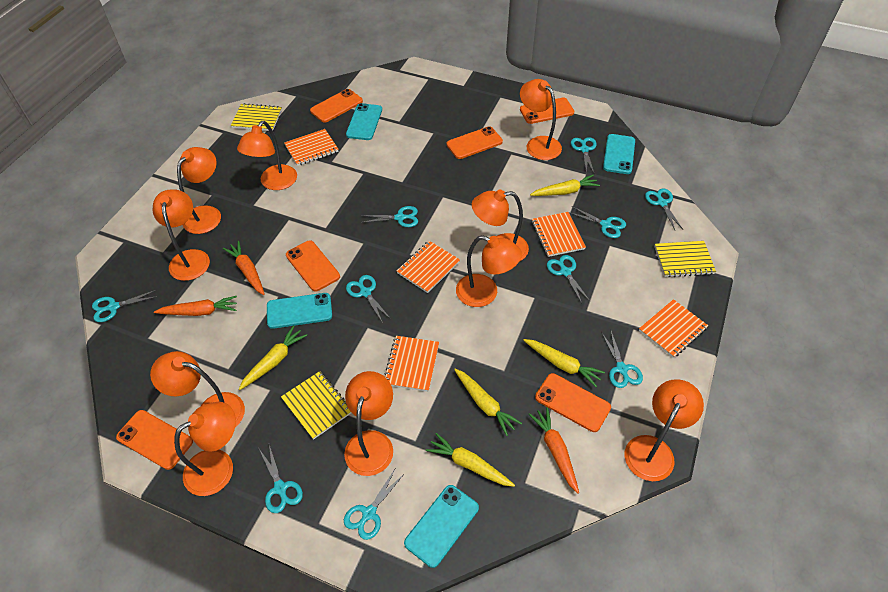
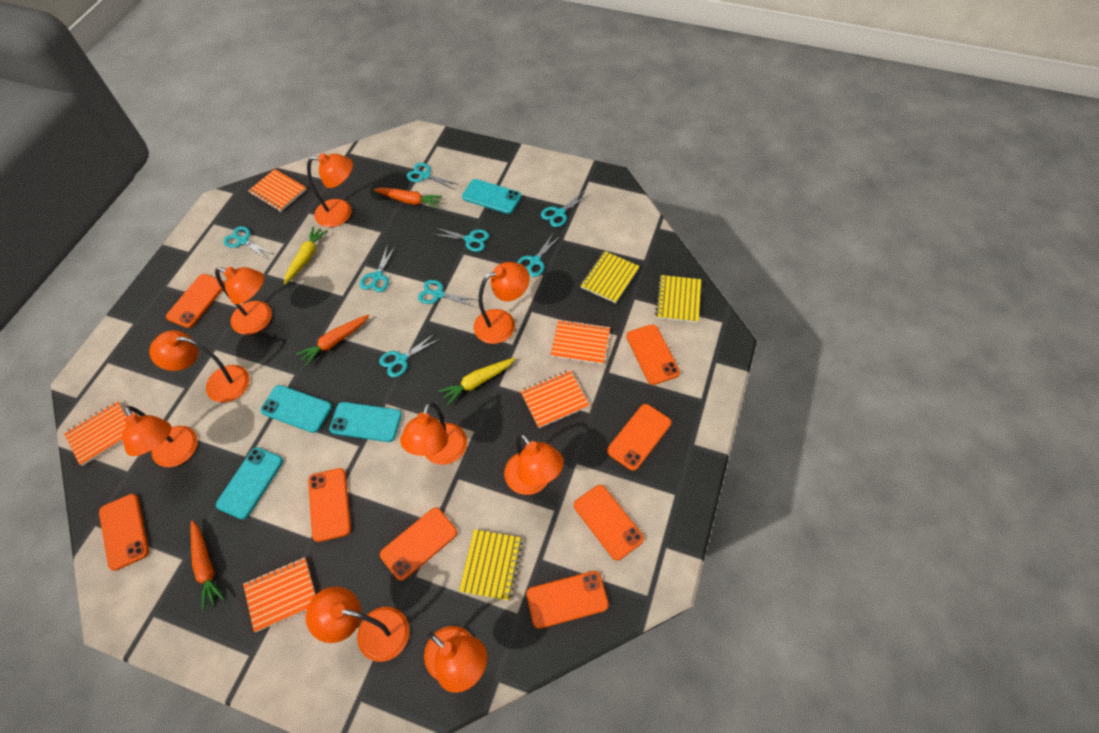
orange lamp: 10 -> 9
orange phone: 6 -> 8
turquoise scissors: 10 -> 8
yellow carrot: 5 -> 2

